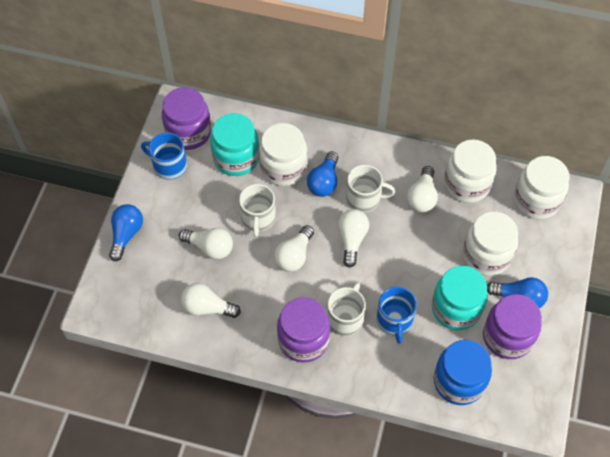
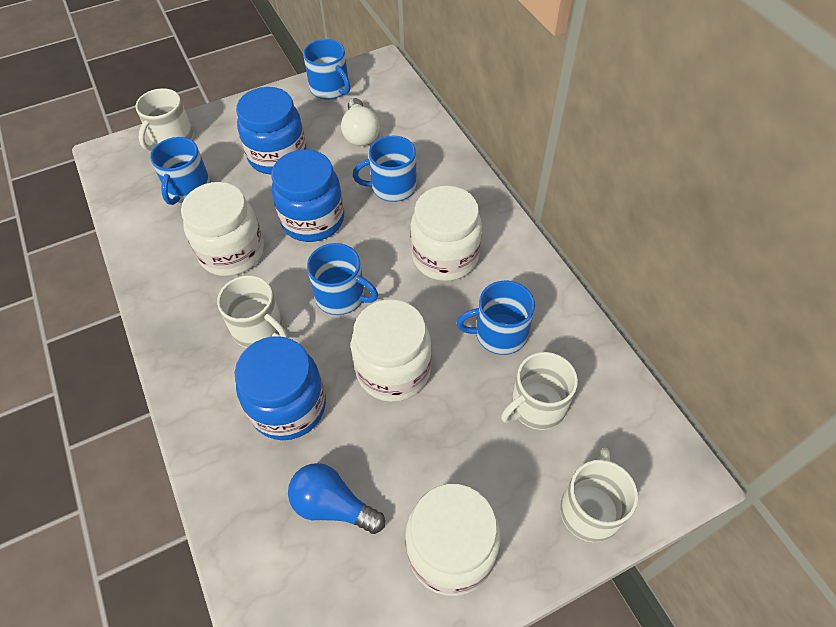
blue jar: 1 -> 3
blue light bulb: 3 -> 1
blue mug: 2 -> 5
purple jar: 3 -> 0
turquoise jar: 2 -> 0
white light bulb: 5 -> 1
white mug: 3 -> 4

